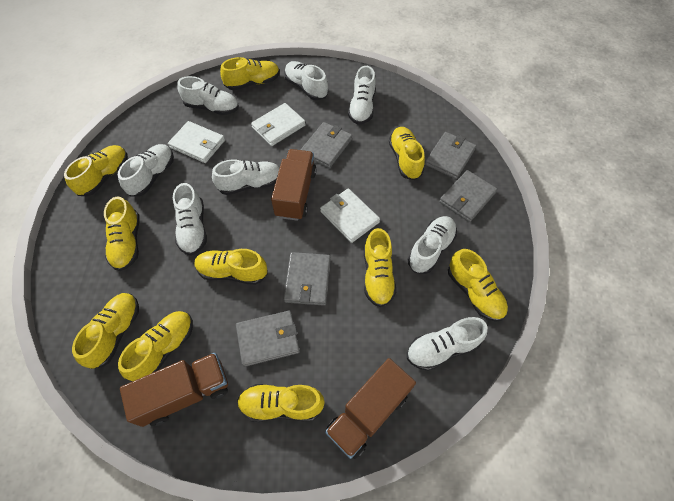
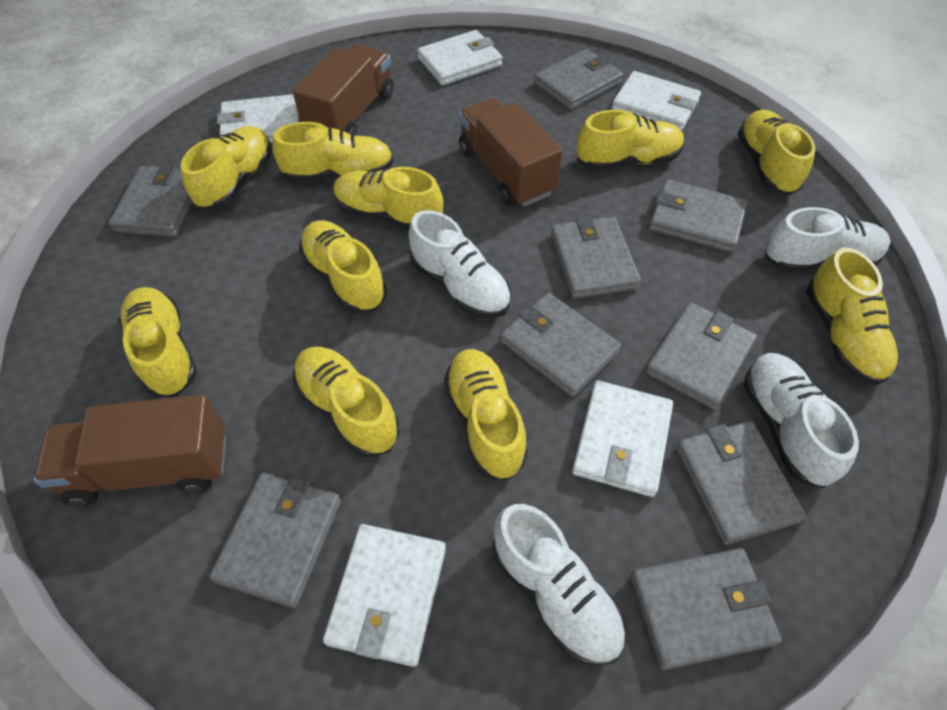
grey wallet: 5 -> 9
white shoe: 8 -> 4
white wallet: 3 -> 5

